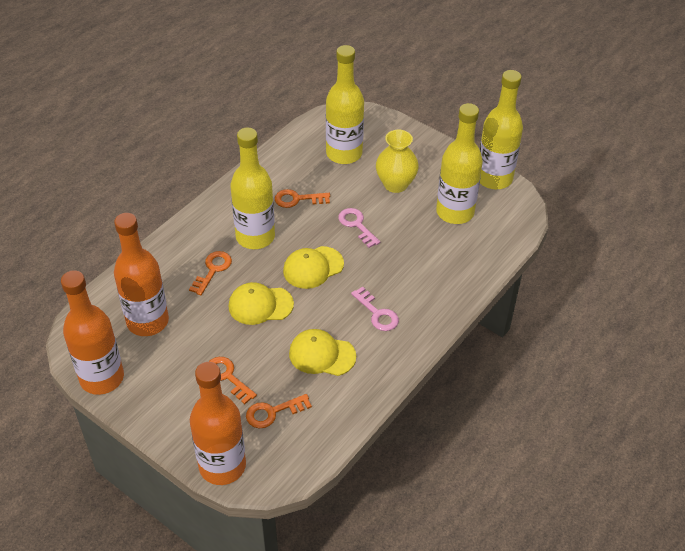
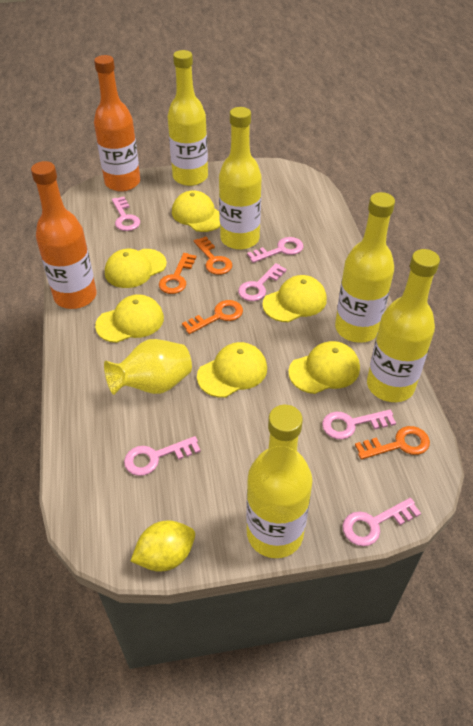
orange bottle: 3 -> 2
pink key: 2 -> 6
yellow bottle: 4 -> 5
yellow cap: 3 -> 6
yellow lemon: 0 -> 1

